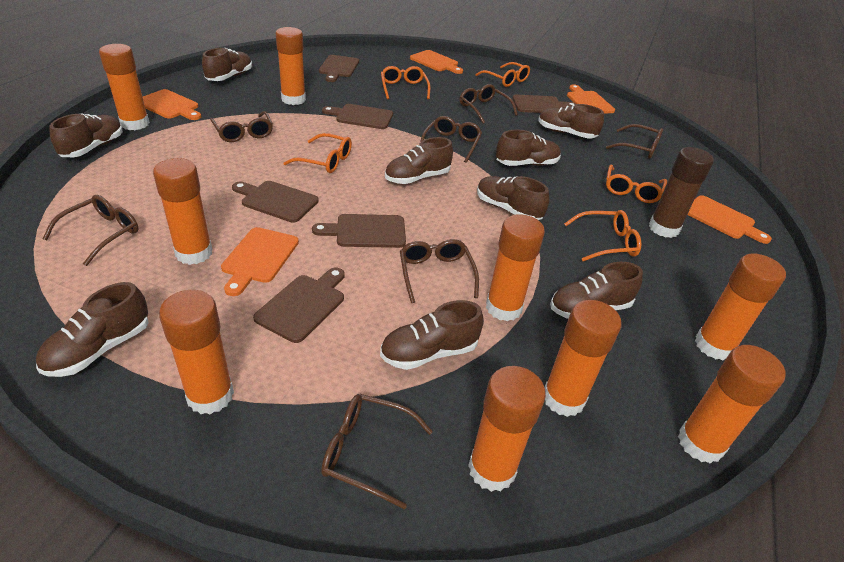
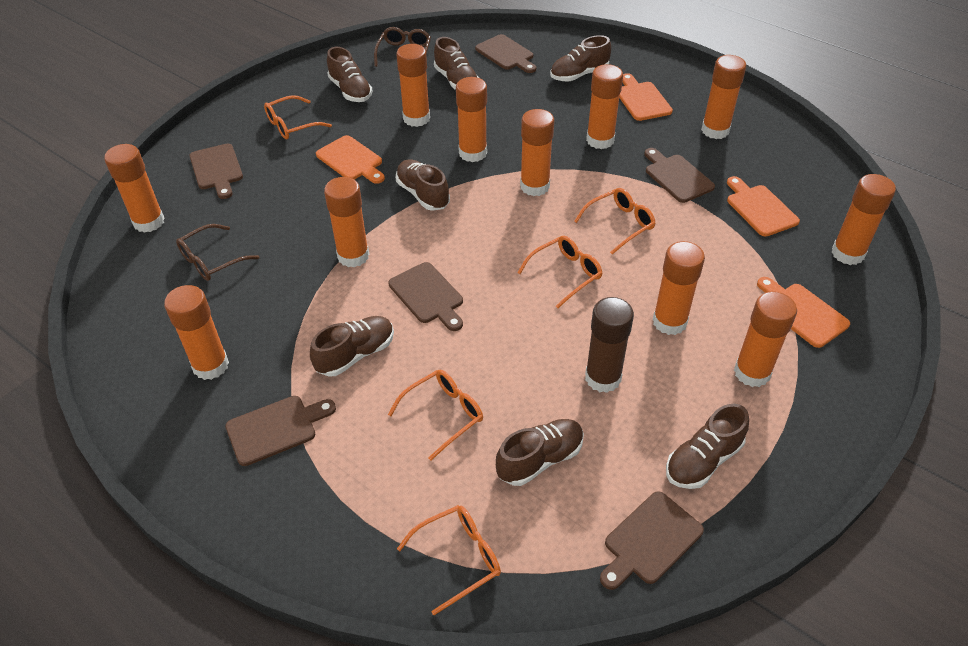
brown glasses: 7 -> 2
brown shoe: 9 -> 7
orange cutting board: 5 -> 4
orange glue stick: 9 -> 11

